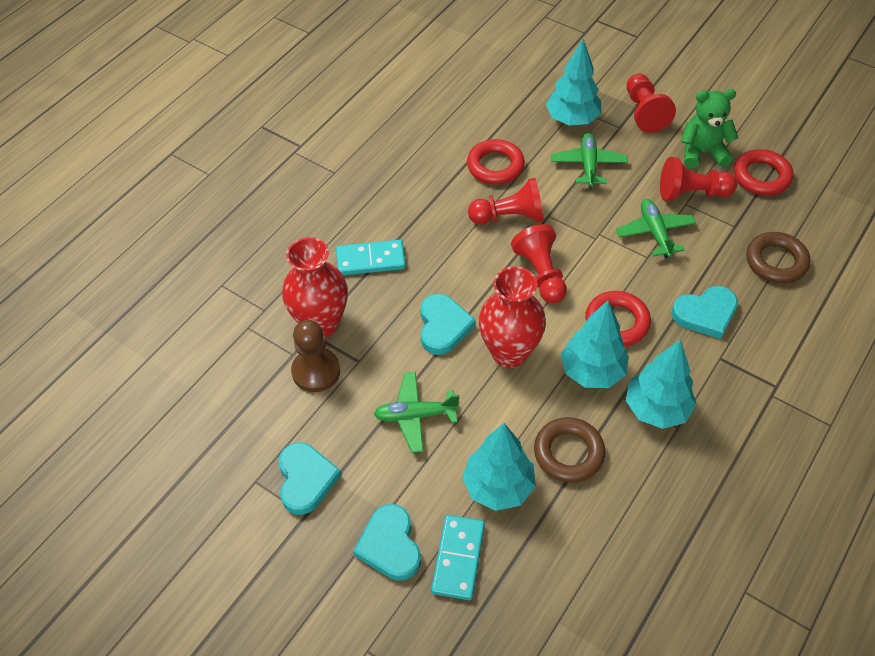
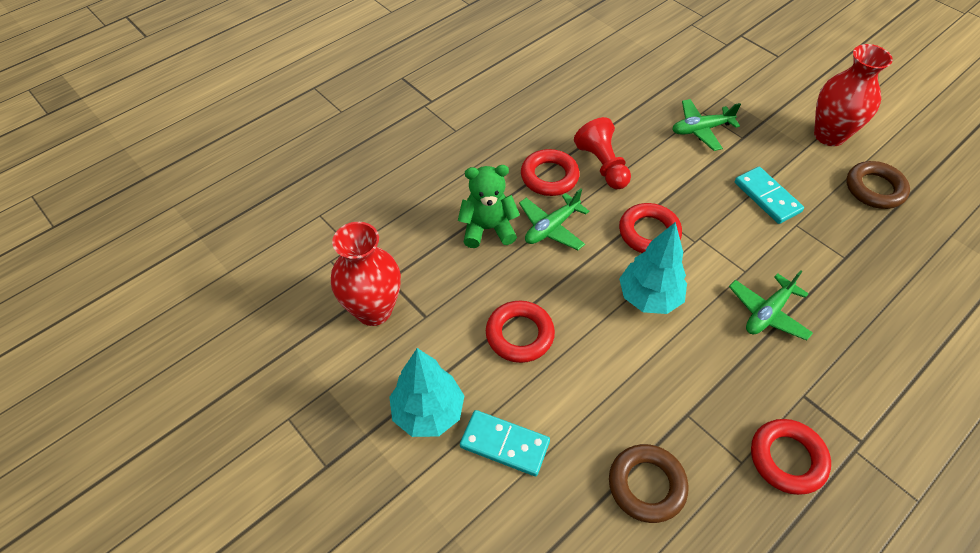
brown pawn: 1 -> 0
red pawn: 4 -> 1
red ring: 3 -> 4
turquoise heart: 4 -> 0
turquoise tree: 4 -> 2

